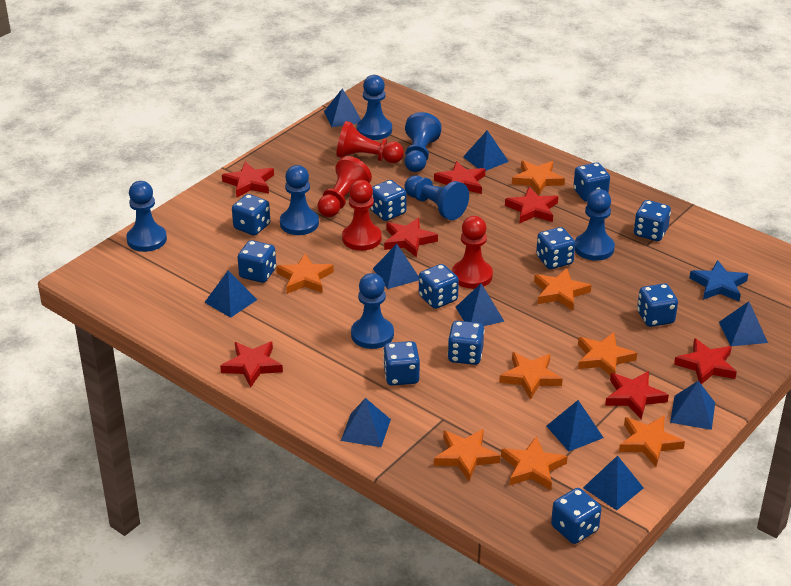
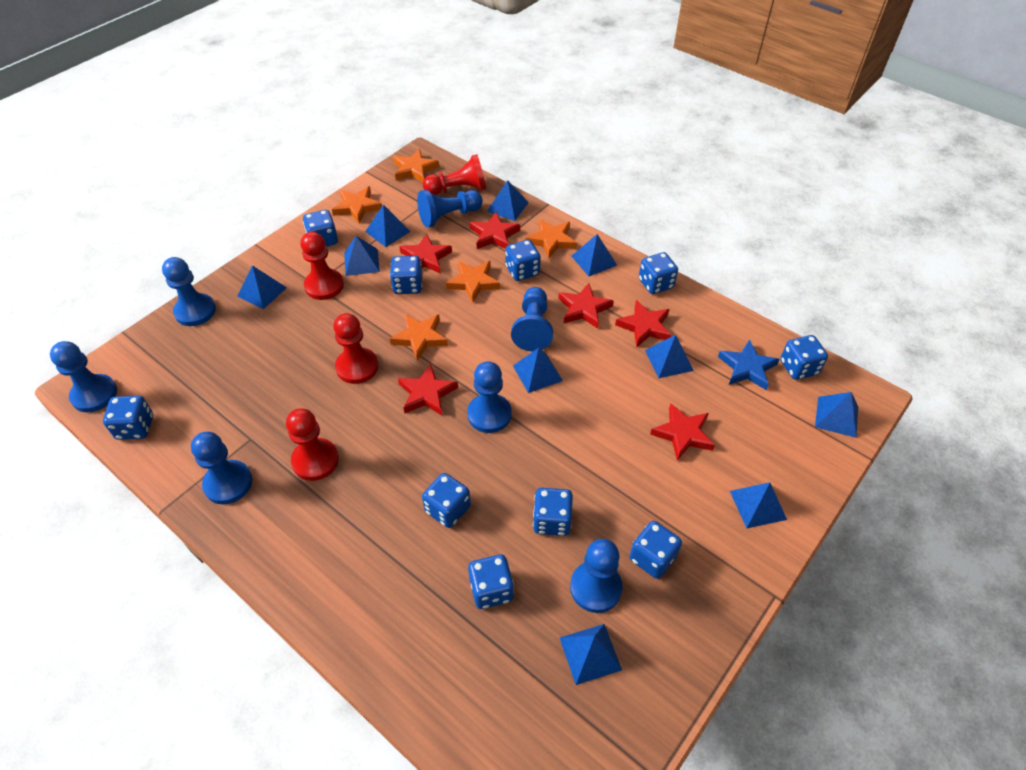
blue dice: 11 -> 10
orange star: 8 -> 5
red star: 7 -> 6

